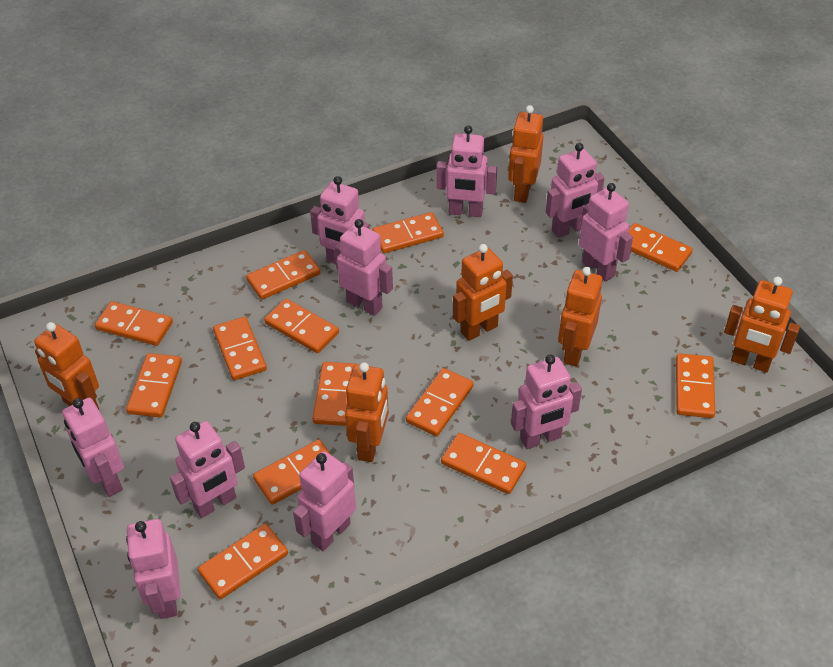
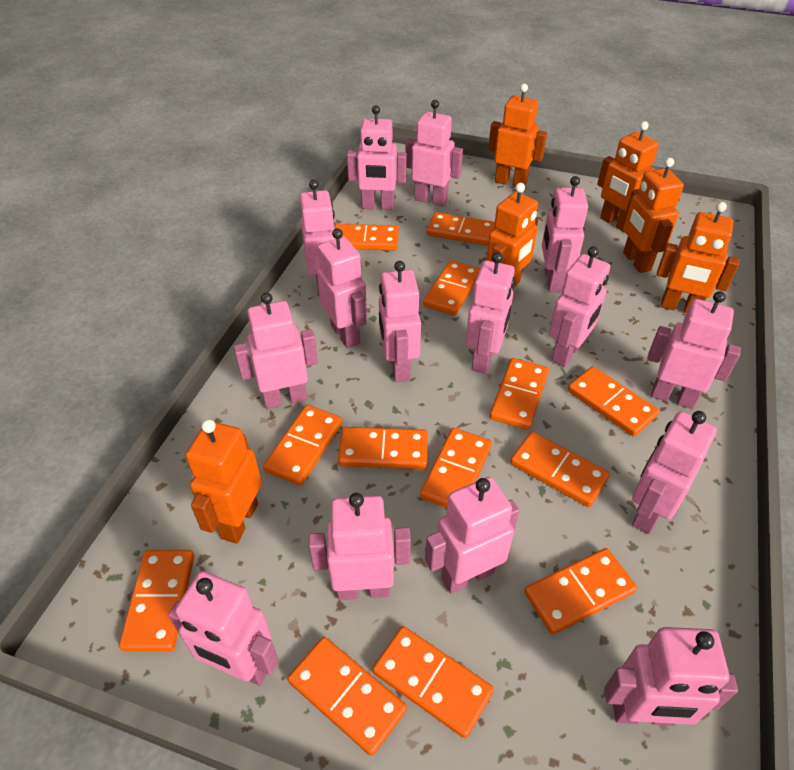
pink robot: 10 -> 15

